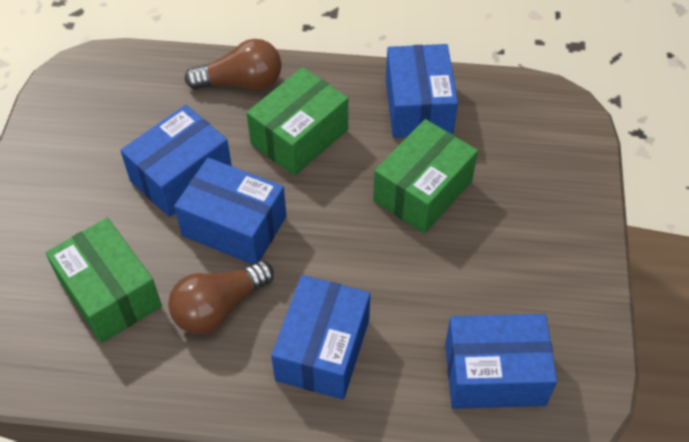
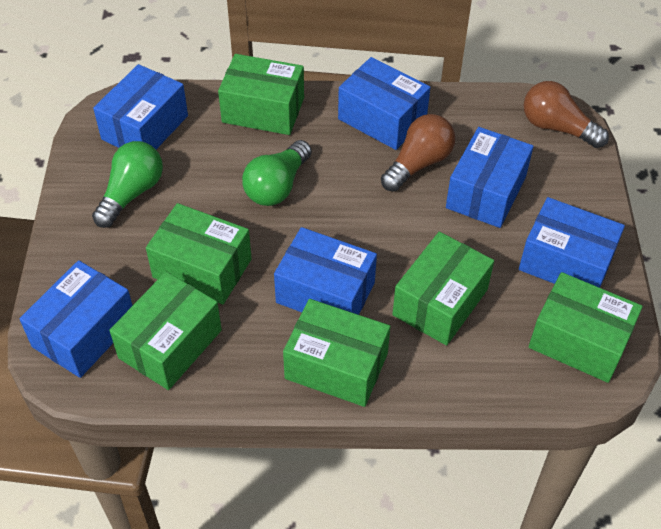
blue box: 5 -> 6
green box: 3 -> 6
green light bulb: 0 -> 2

